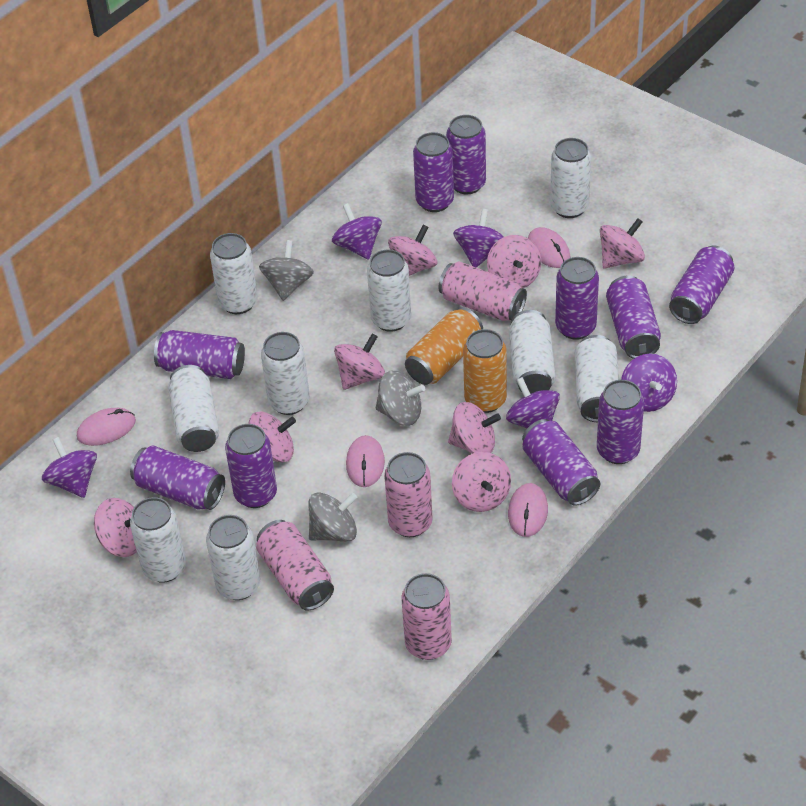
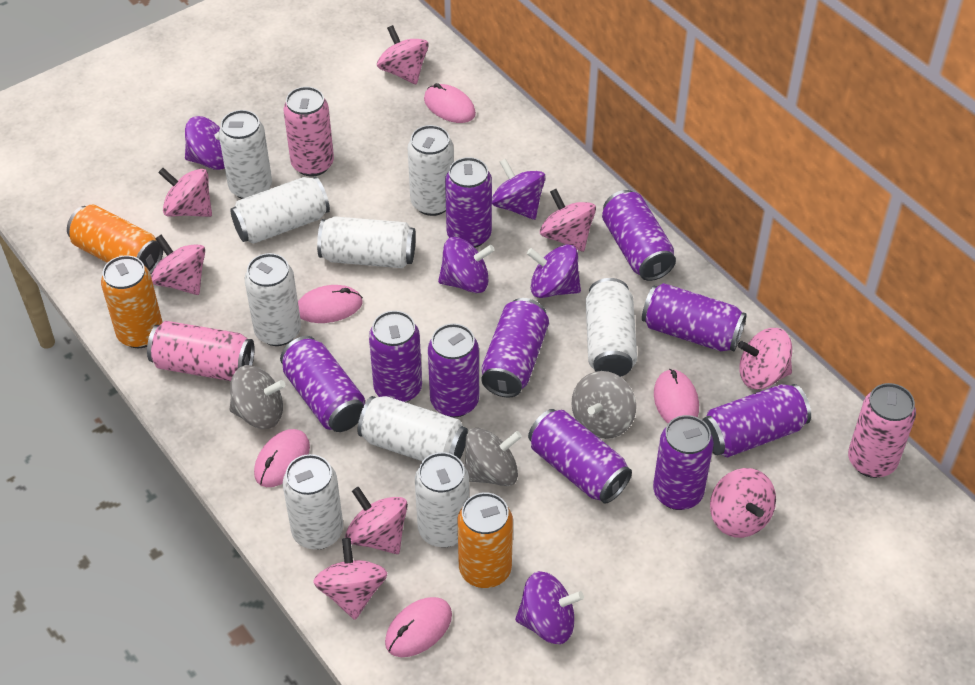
orange can: 2 -> 3
pink can: 4 -> 3
pink mouse: 4 -> 5

